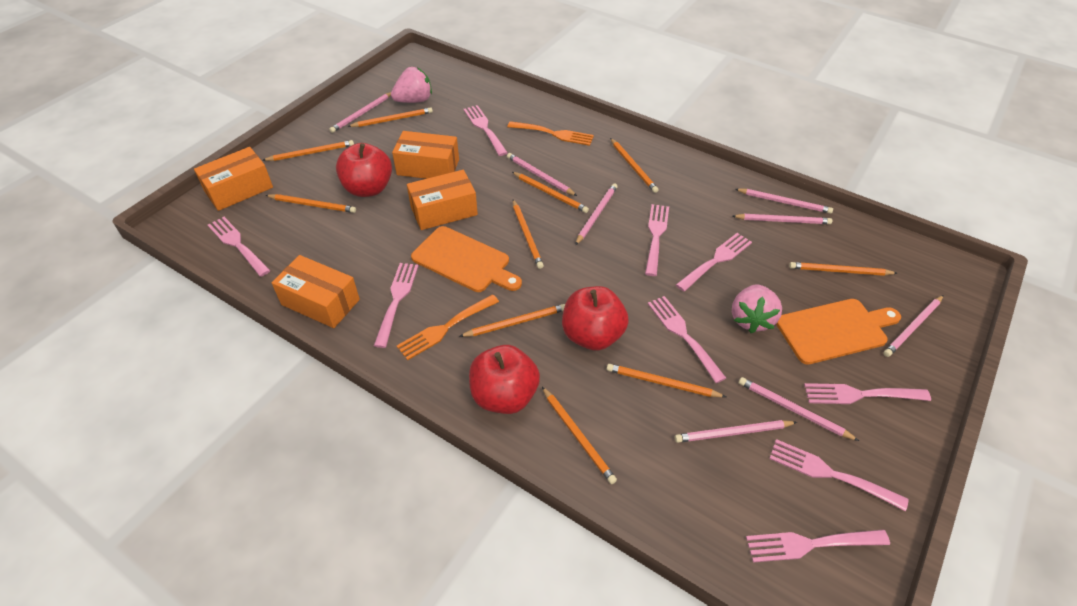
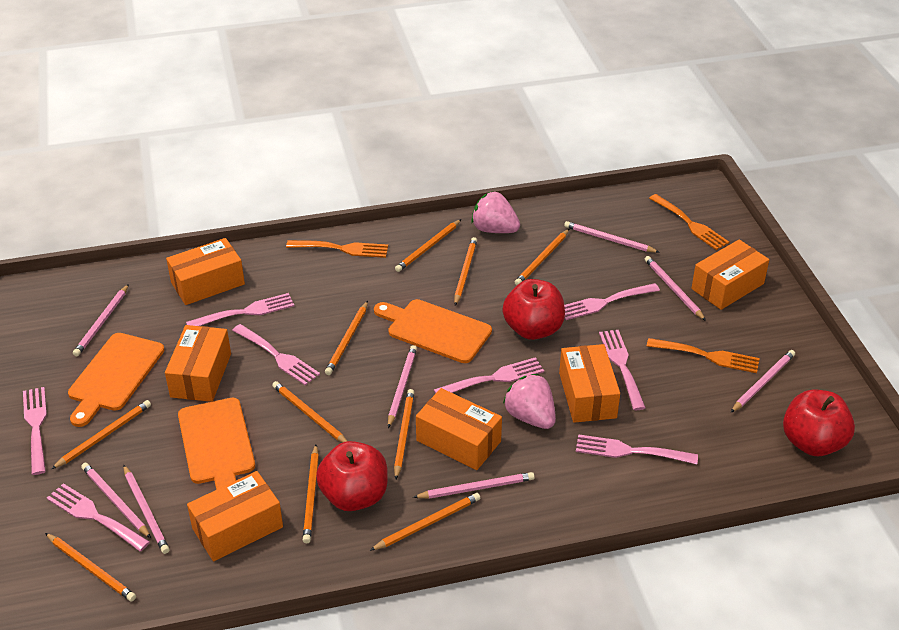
orange box: 4 -> 6
orange cutting board: 2 -> 3
orange fork: 2 -> 3
pink fork: 9 -> 8

